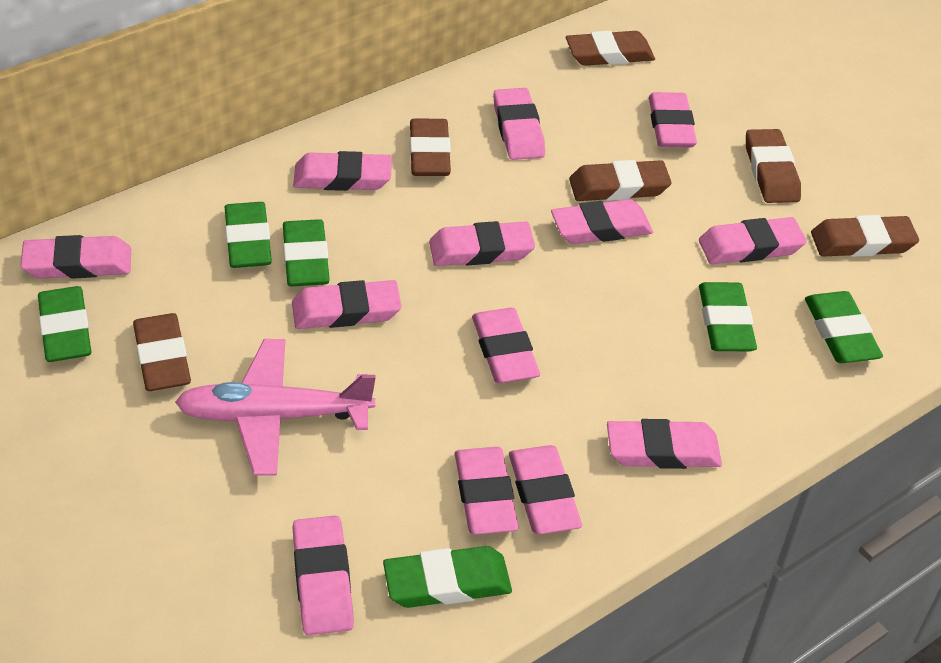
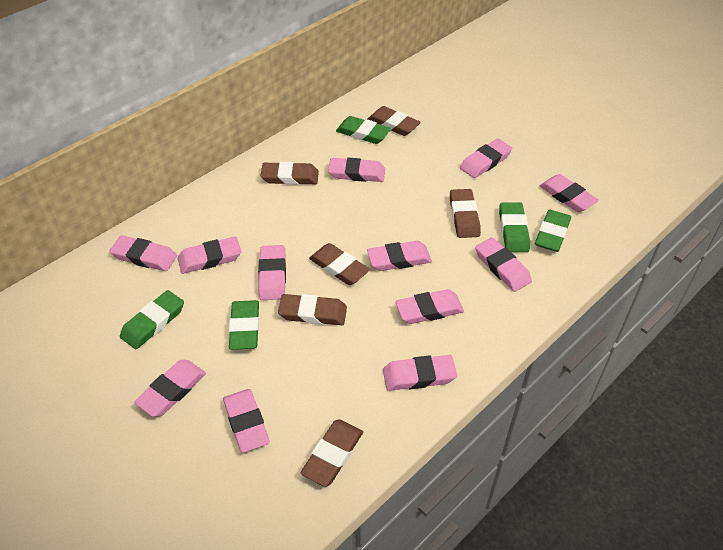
green eraser: 6 -> 5
pink eraser: 13 -> 12
pink plane: 1 -> 0

